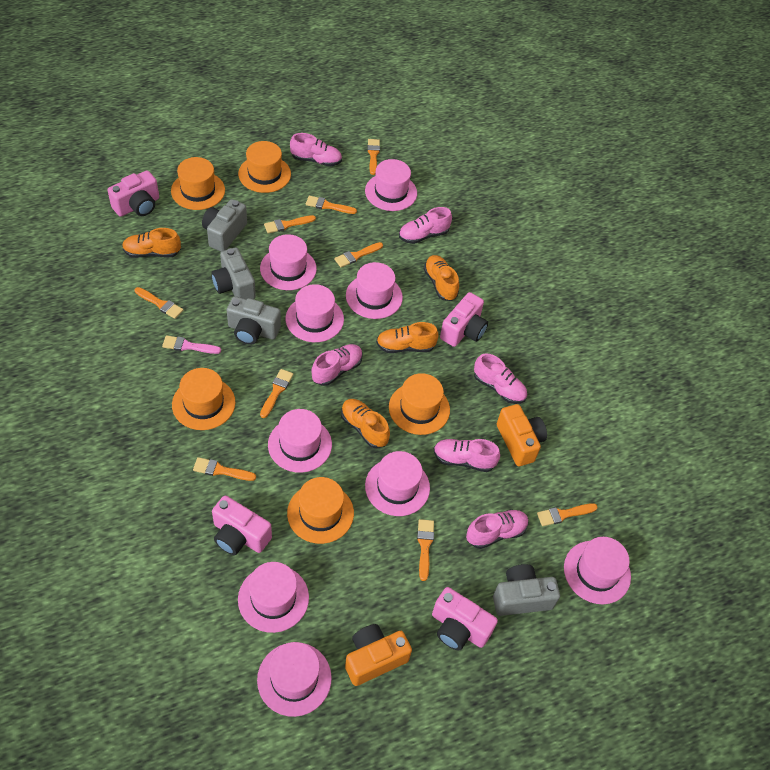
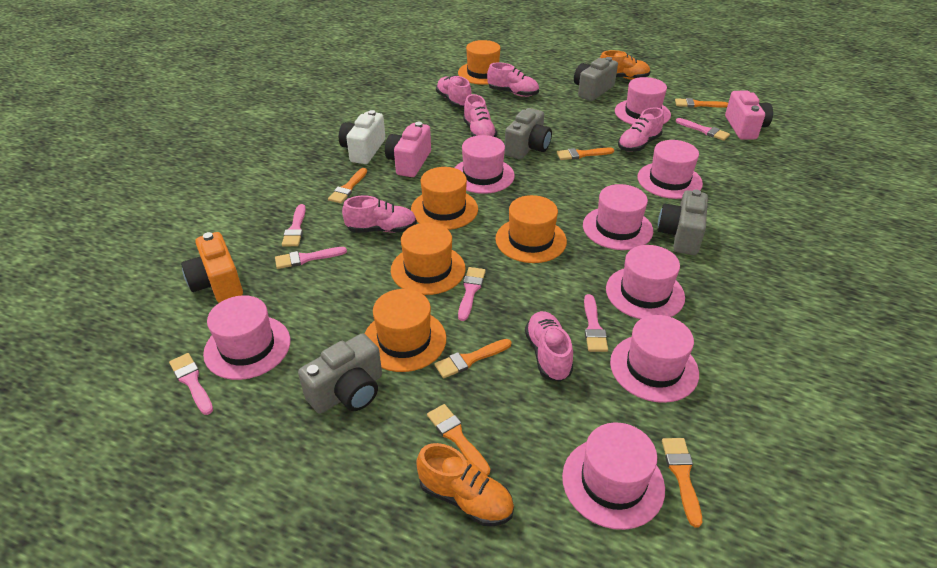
orange brush: 9 -> 6
orange camera: 2 -> 1
orange shoe: 4 -> 2
pink brush: 1 -> 6
pink camera: 4 -> 2
pink hat: 9 -> 8
white camera: 0 -> 1

